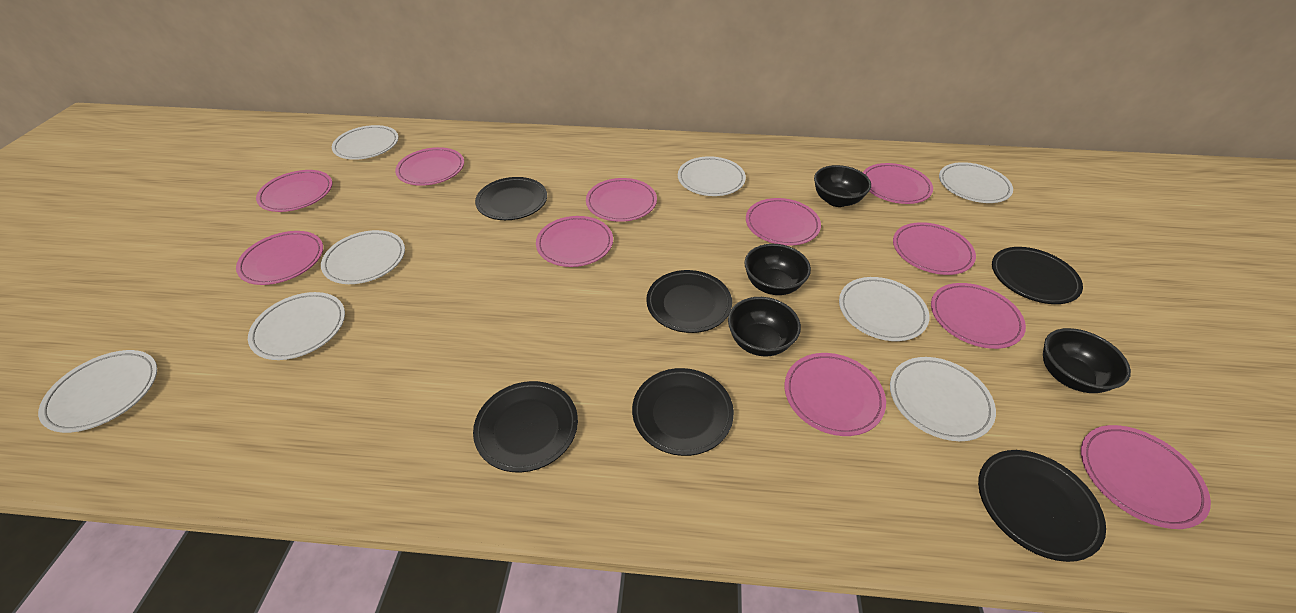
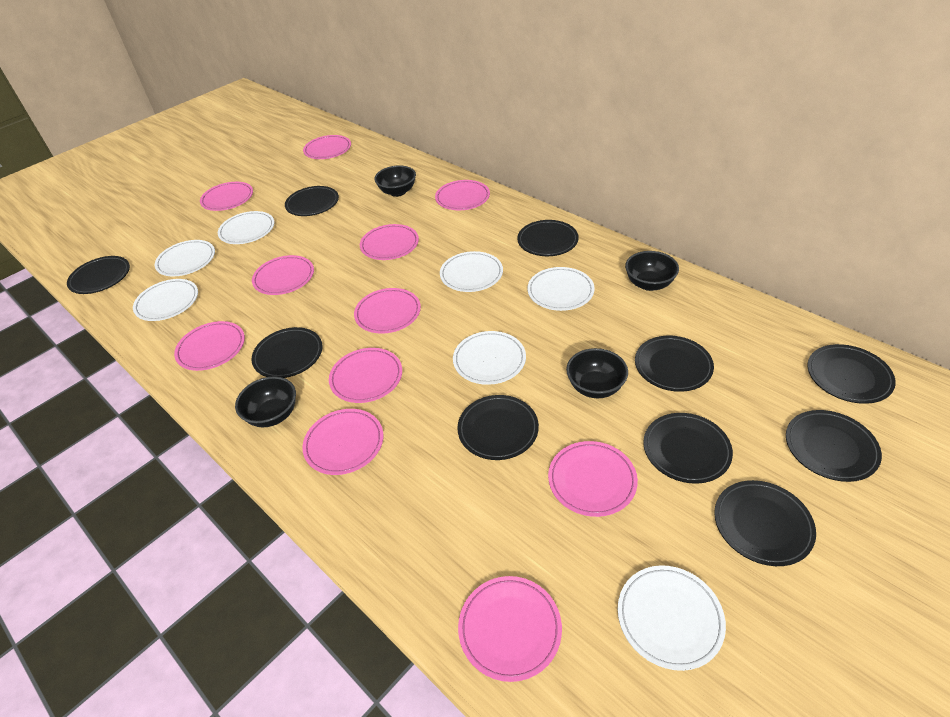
black plate: 6 -> 10
white plate: 8 -> 7

